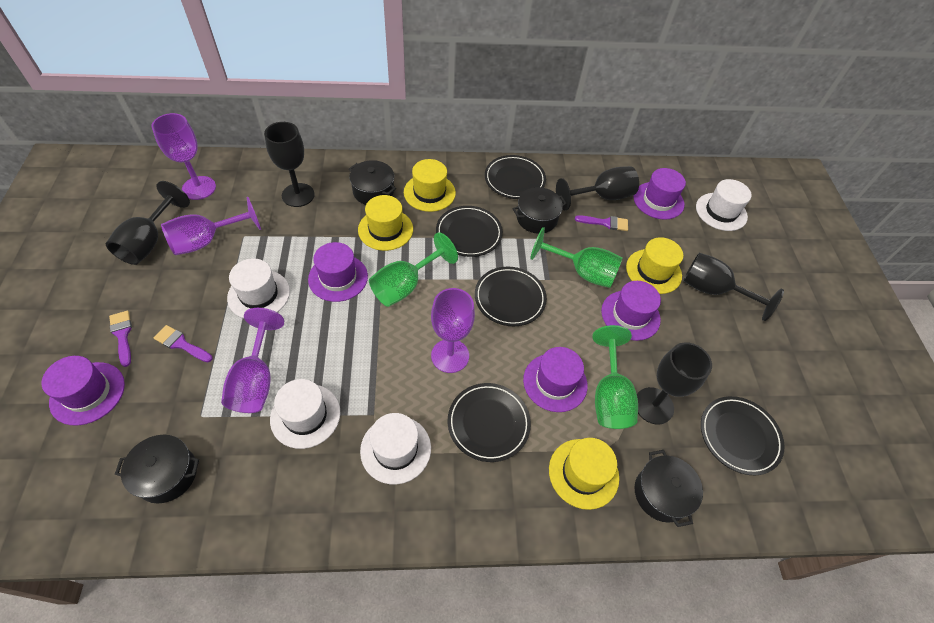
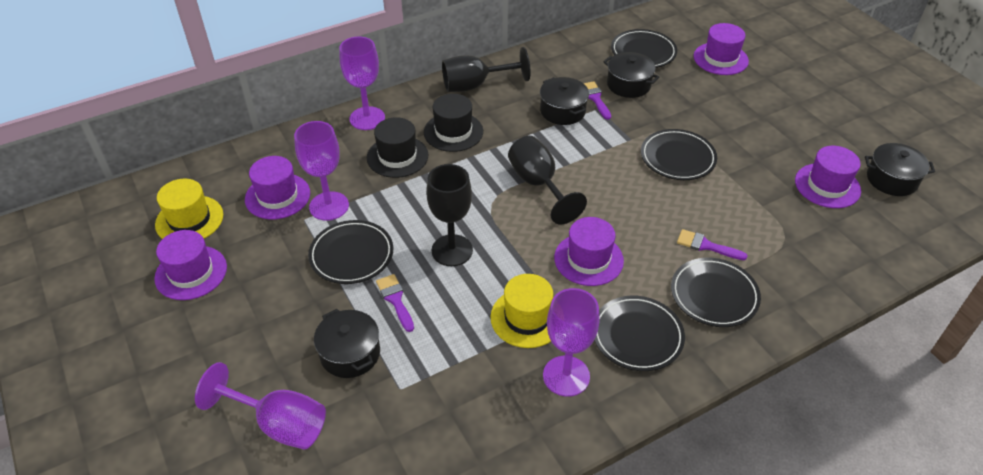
black goblet: 5 -> 3
black hat: 0 -> 2
green goblet: 3 -> 0
white hat: 4 -> 0
yellow hat: 4 -> 2

